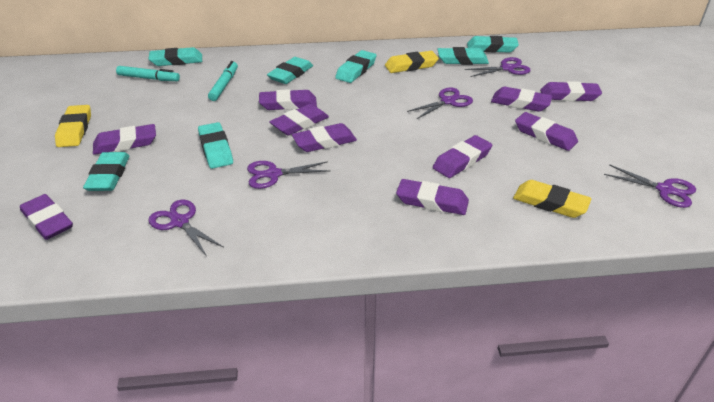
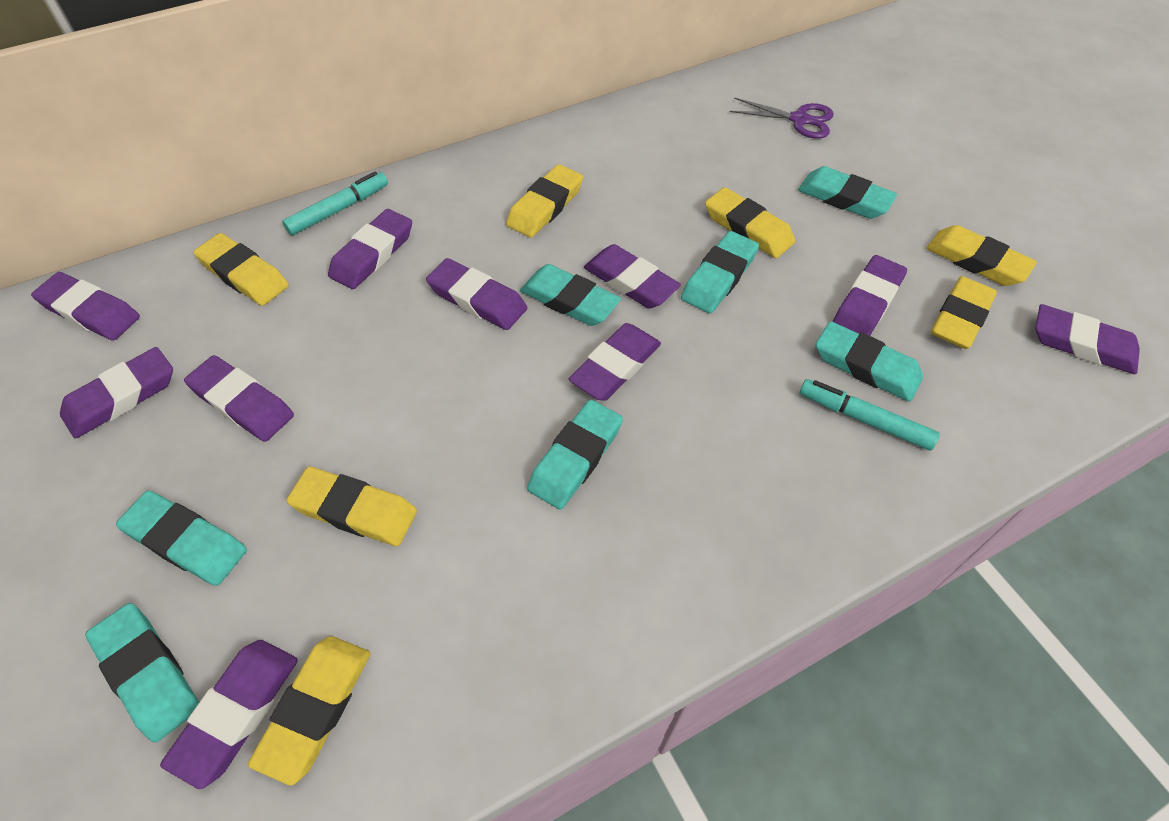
purple scissors: 5 -> 1
yellow eraser: 3 -> 7

